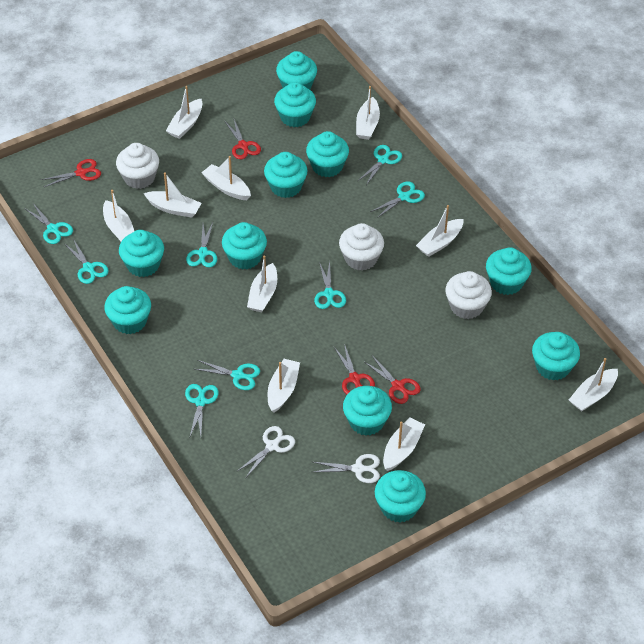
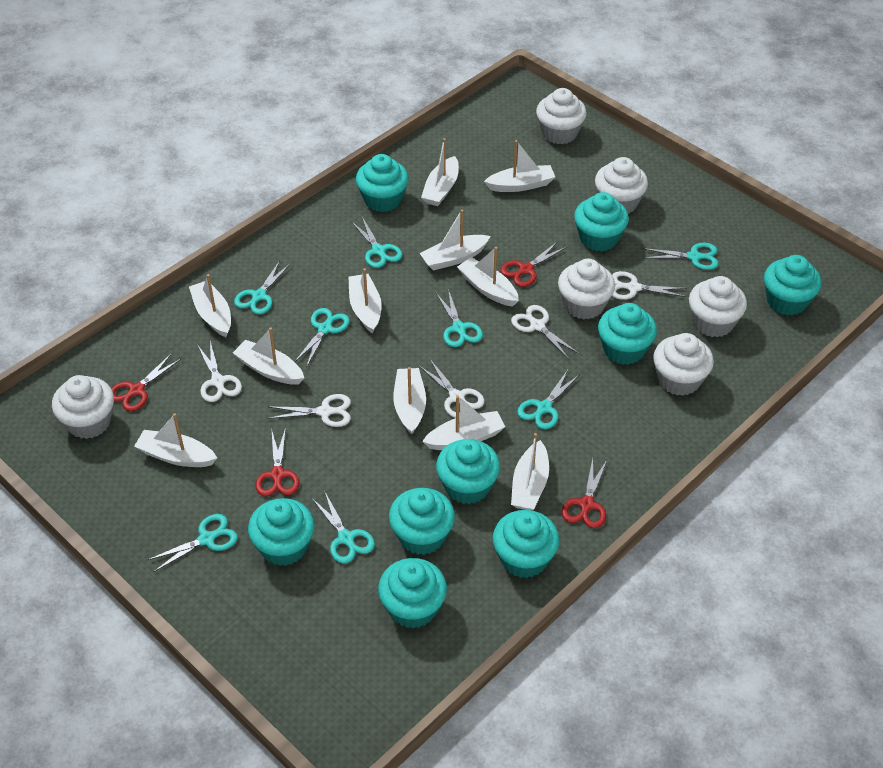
turquoise cupcake: 11 -> 9
white boat: 10 -> 11
white cupcake: 3 -> 6
white scissors: 2 -> 5

